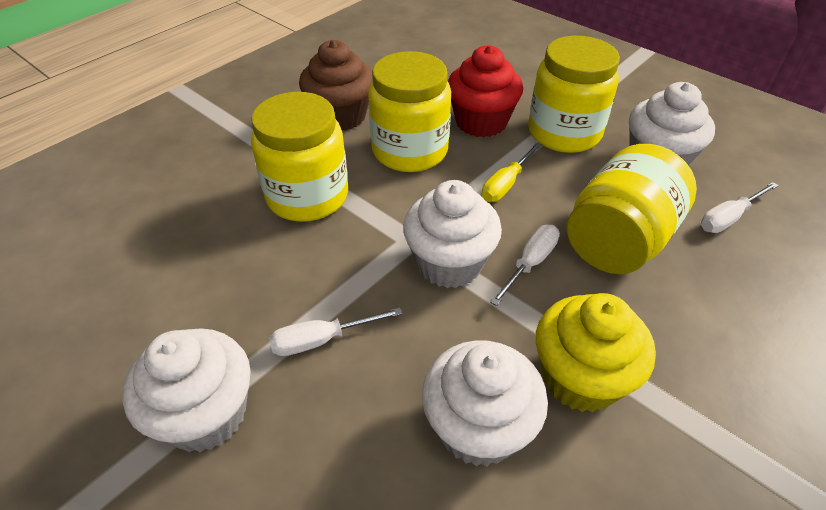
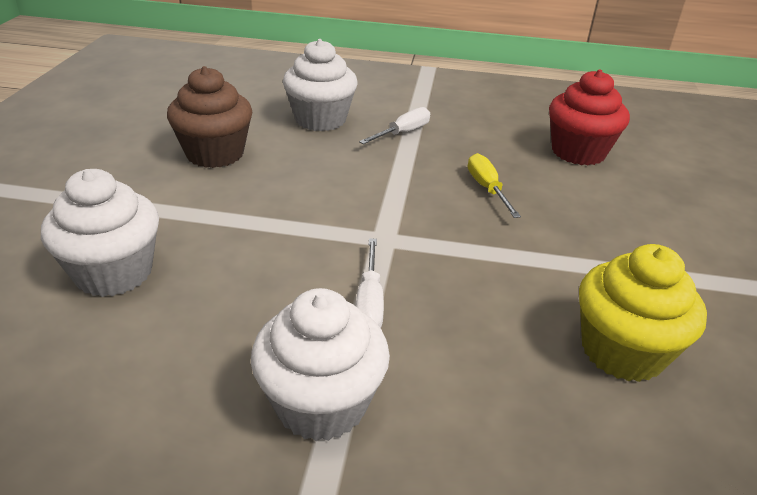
white cupcake: 4 -> 3
white screwdriver: 3 -> 2
yellow jar: 4 -> 0

